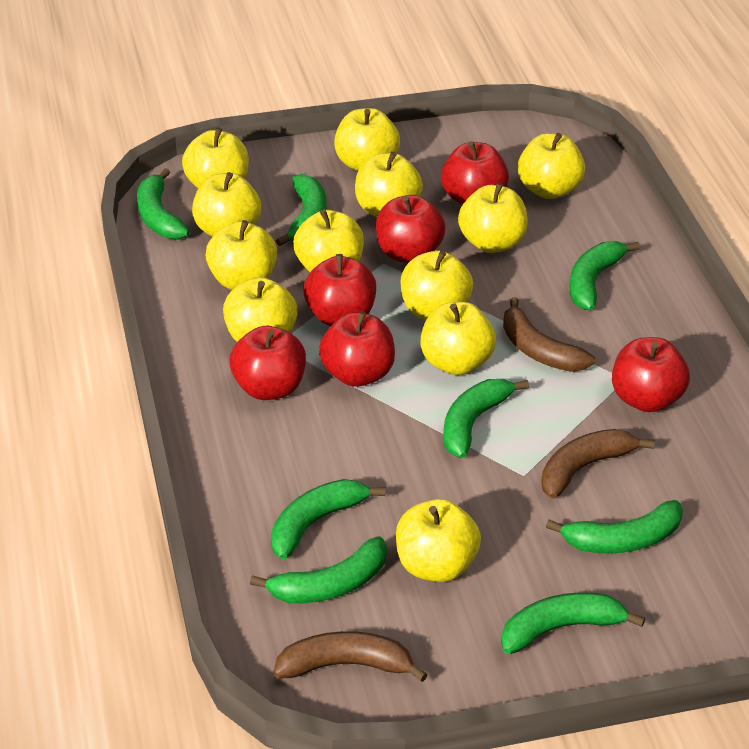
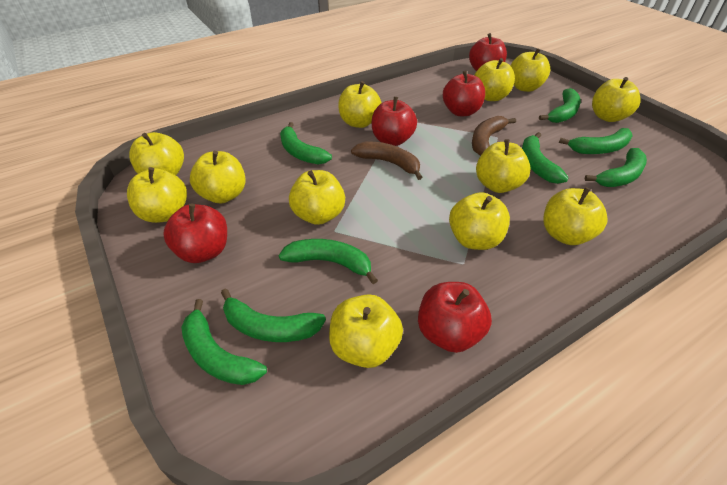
brown banana: 3 -> 2
red apple: 6 -> 5

